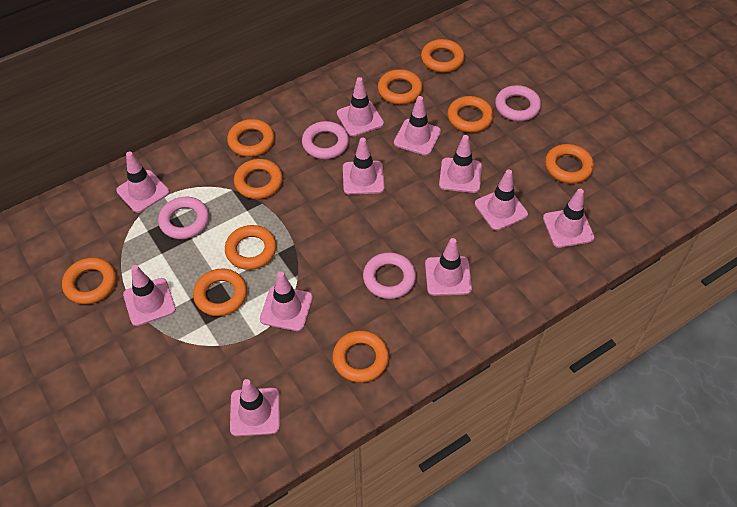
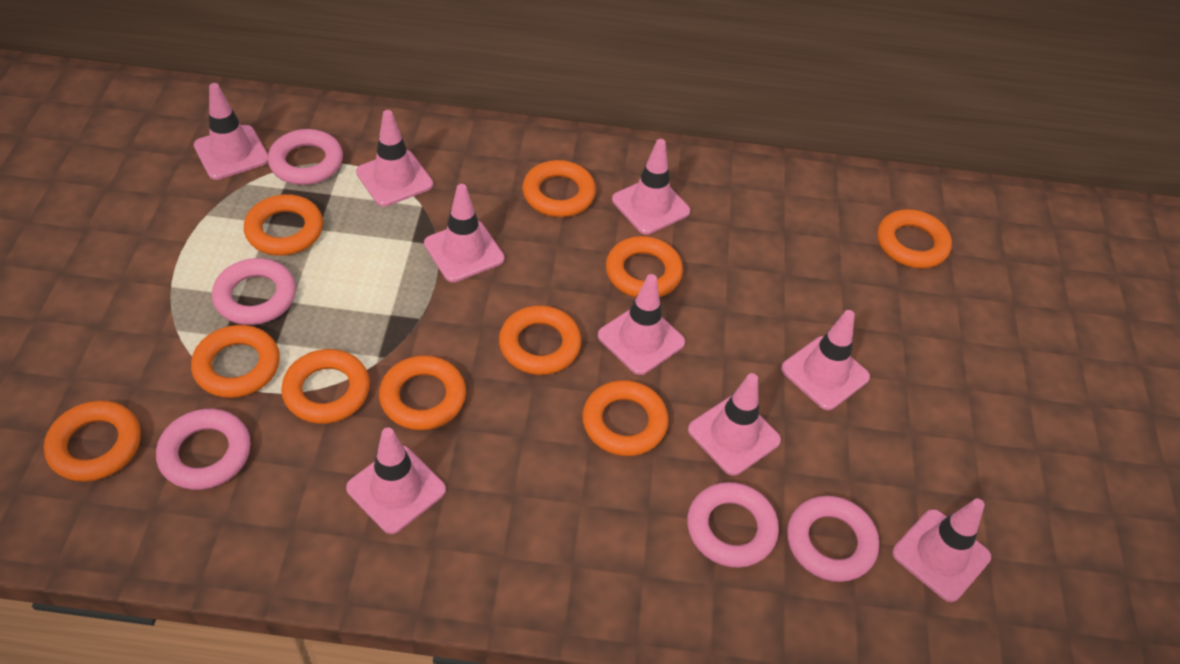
pink ring: 4 -> 5
pink traffic cone: 11 -> 9

